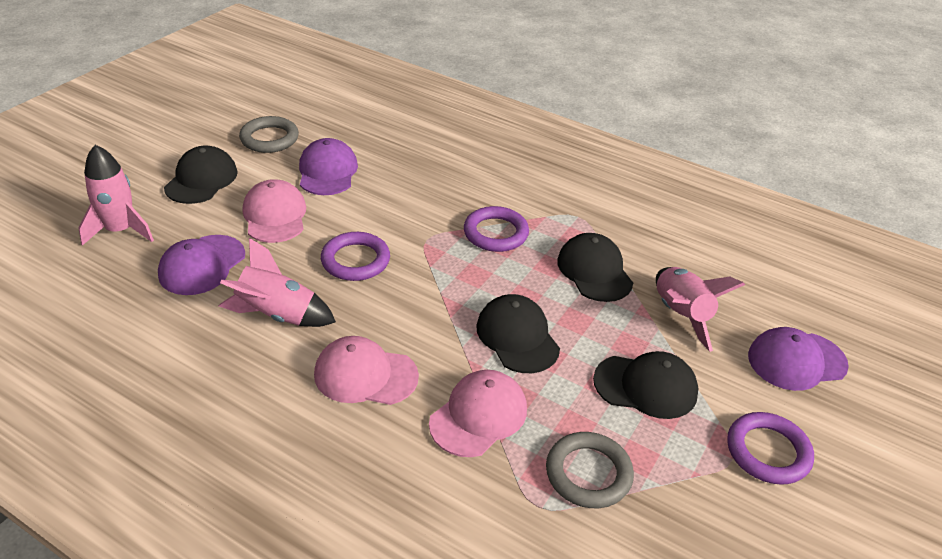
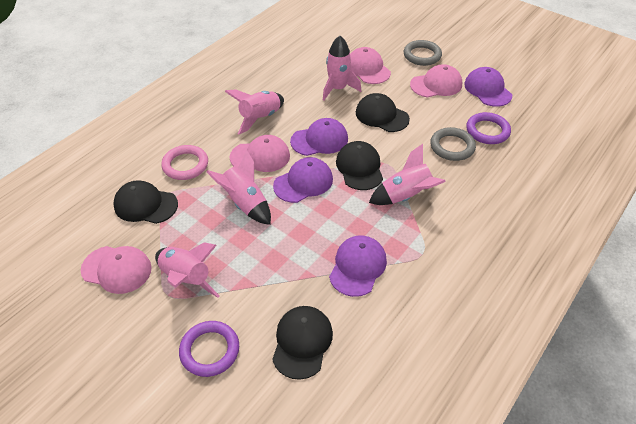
pink cap: 3 -> 4
pink ring: 0 -> 1
pink rocket: 3 -> 5
purple cap: 3 -> 4
purple ring: 3 -> 2

